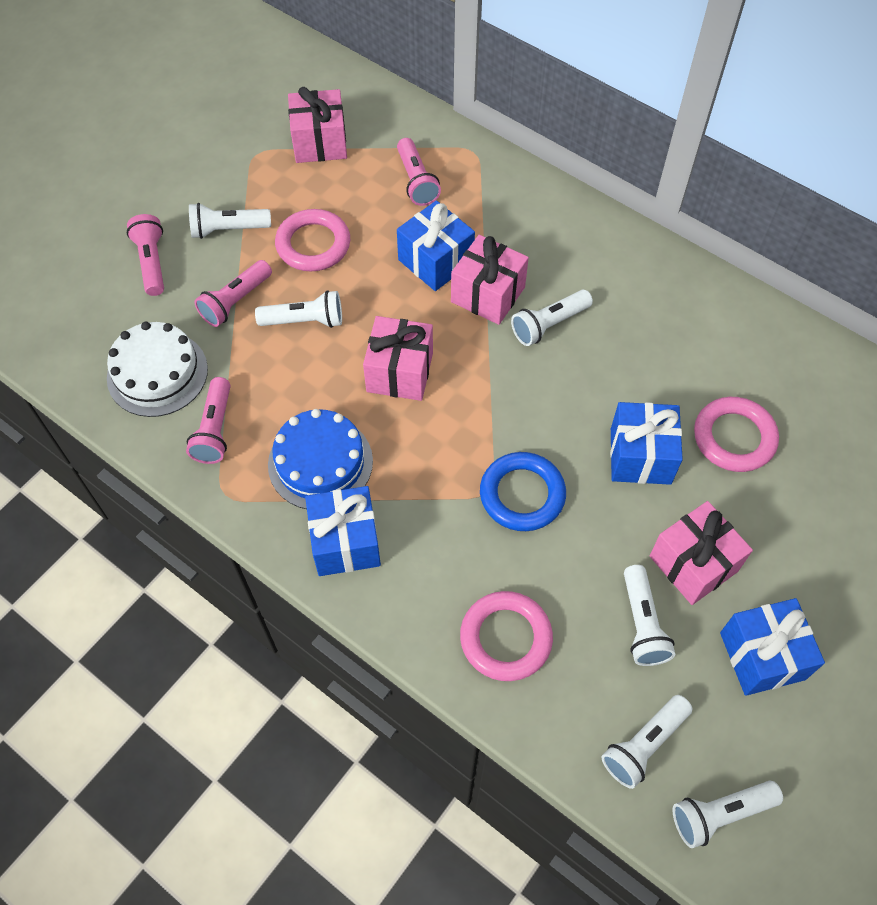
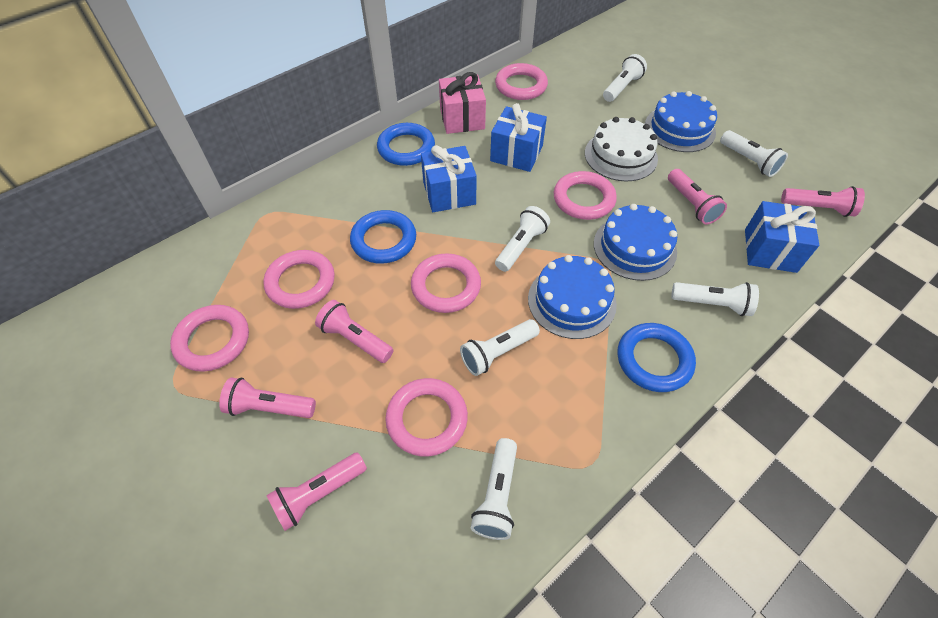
blue cake: 1 -> 3
blue gift: 4 -> 3
blue ring: 1 -> 3
pink flashlight: 4 -> 5
pink gift: 4 -> 1
pink ring: 3 -> 6

